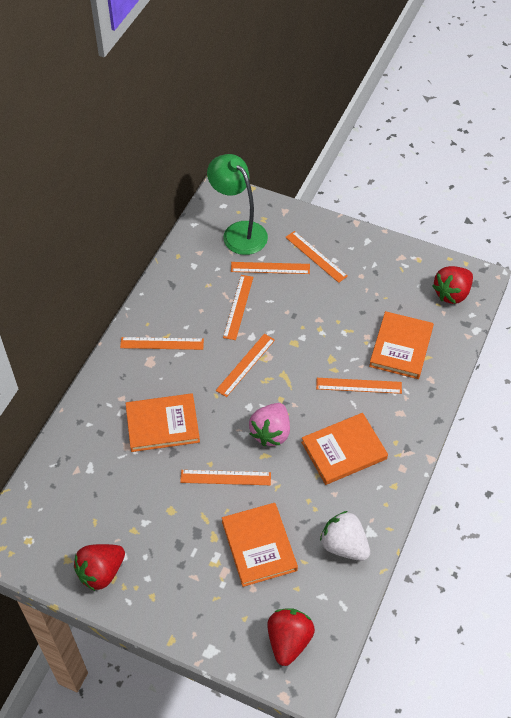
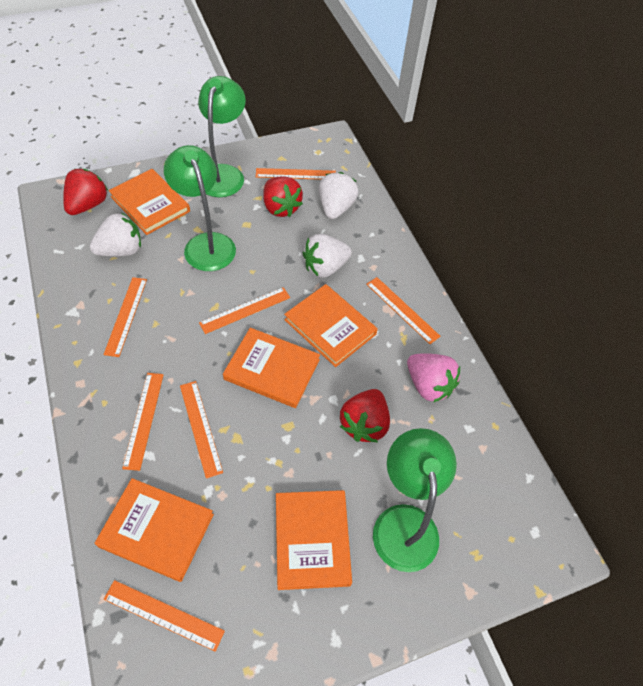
green lamp: 1 -> 3
orange book: 4 -> 5
white strawberry: 1 -> 3

